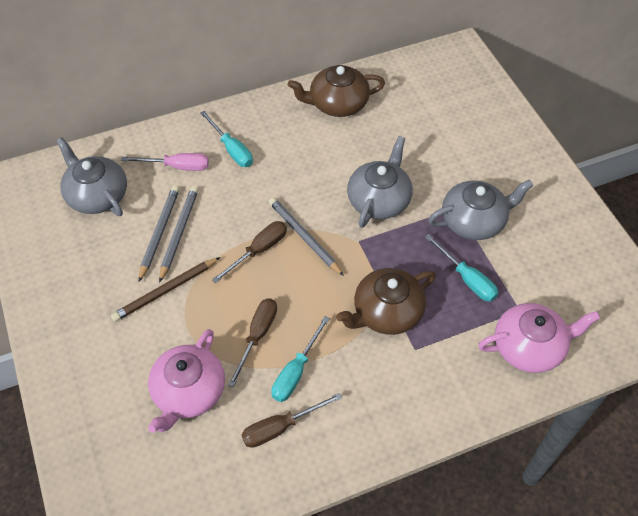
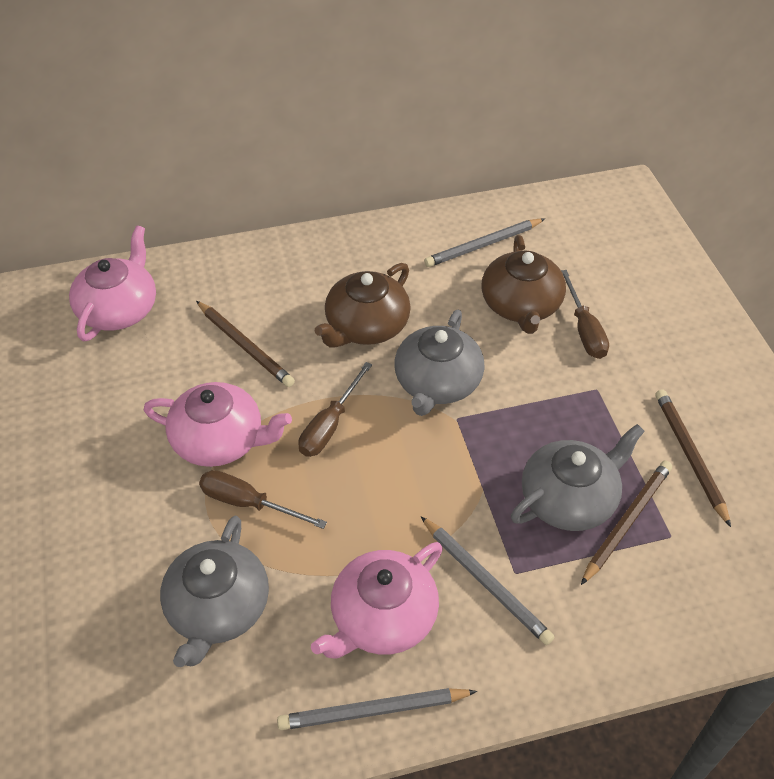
brown pencil: 1 -> 3
pink screwdriver: 1 -> 0
pink teapot: 2 -> 3
turquoise screwdriver: 3 -> 0

